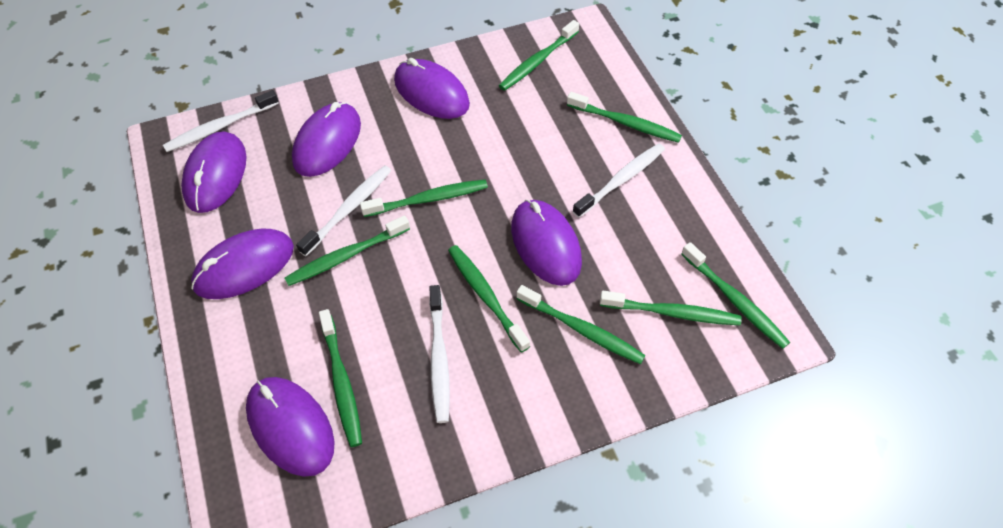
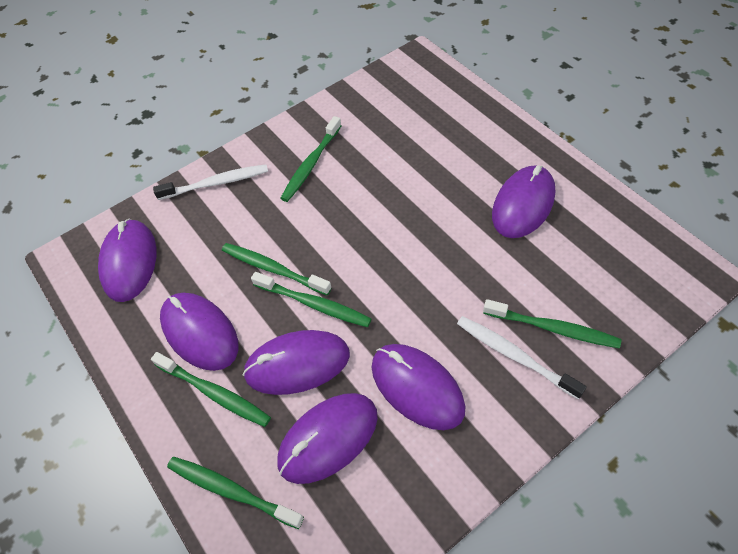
green toothbrush: 9 -> 6
white toothbrush: 4 -> 2

